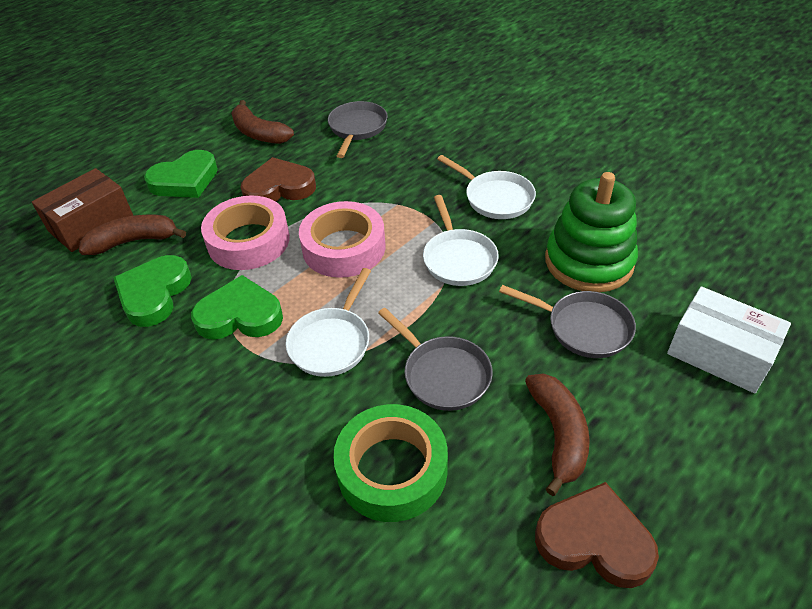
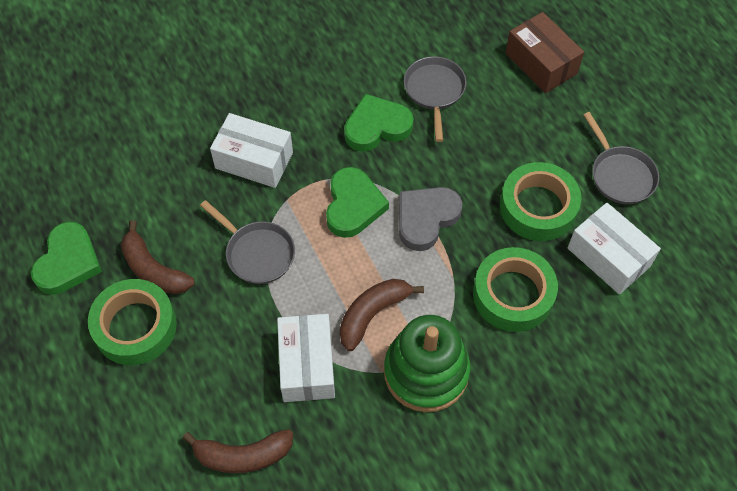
brown heart: 2 -> 0
green tape: 1 -> 3
grey heart: 0 -> 1
pink tape: 2 -> 0
white box: 1 -> 3
white pan: 3 -> 0

